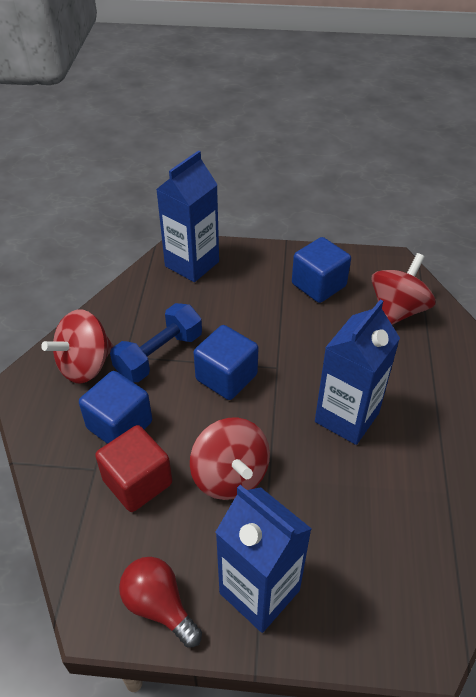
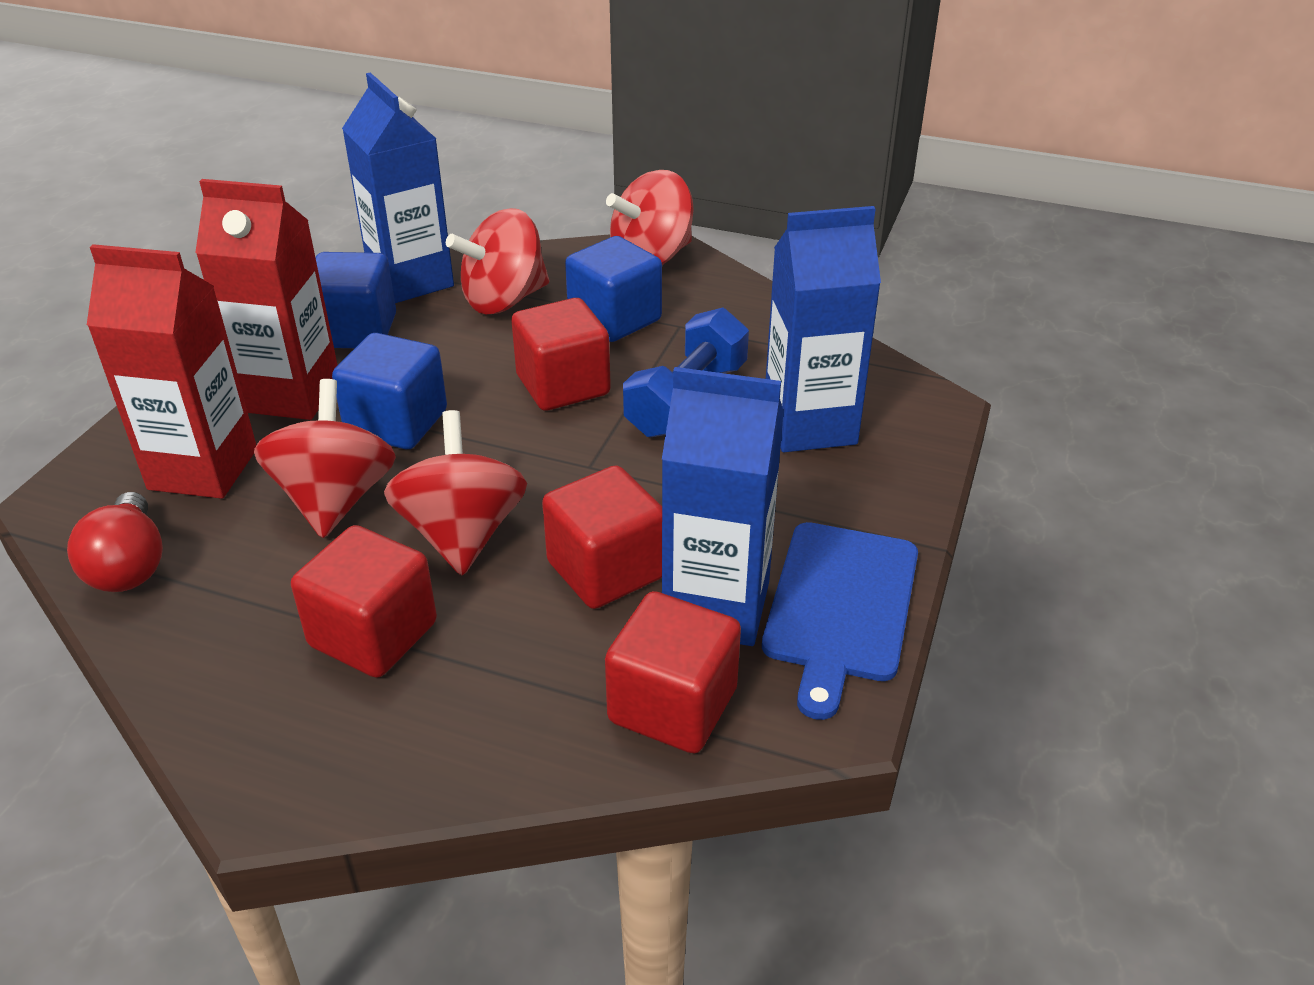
blue cutting board: 0 -> 1
red carton: 0 -> 2
red cube: 1 -> 4
red spinning top: 3 -> 4

